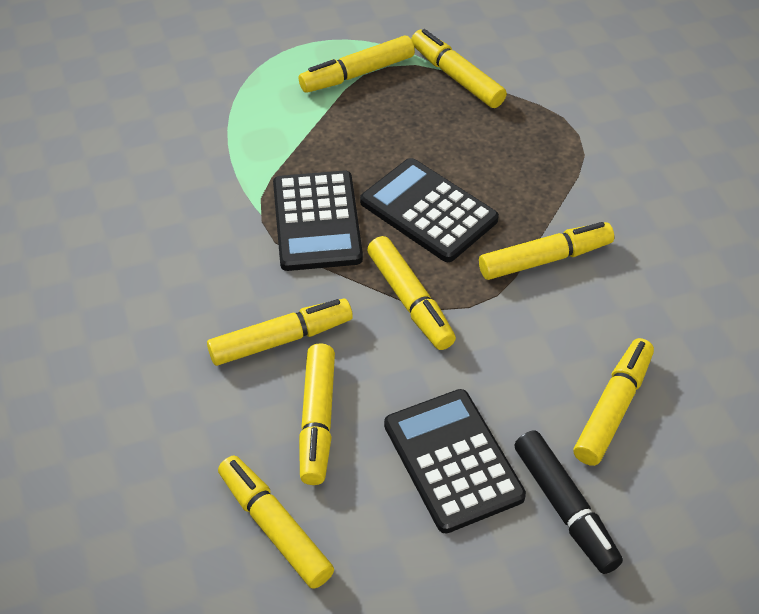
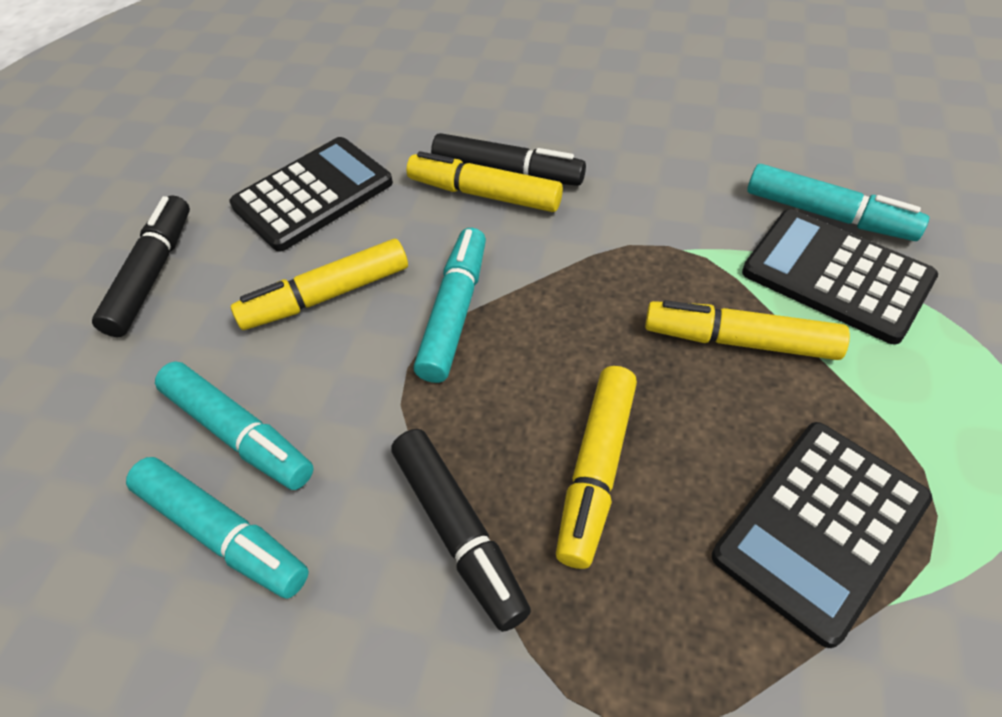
black marker: 1 -> 3
turquoise marker: 0 -> 4
yellow marker: 8 -> 4

